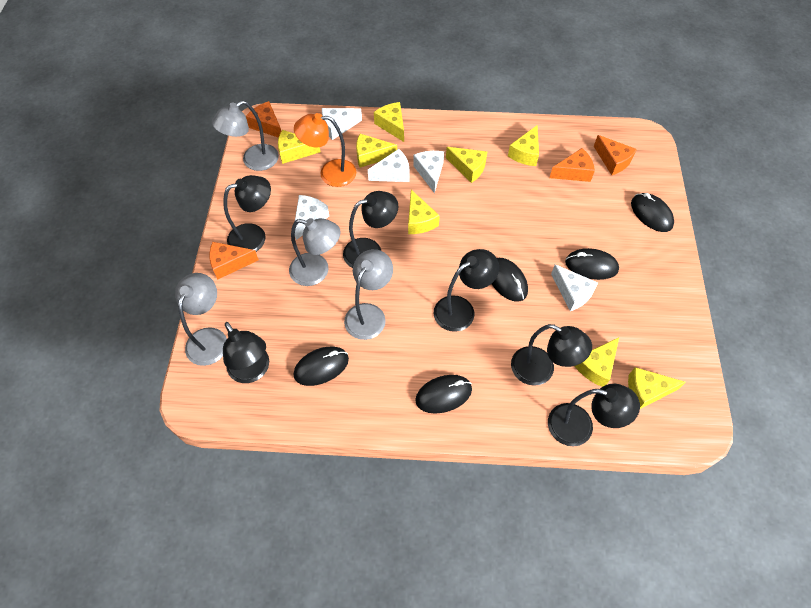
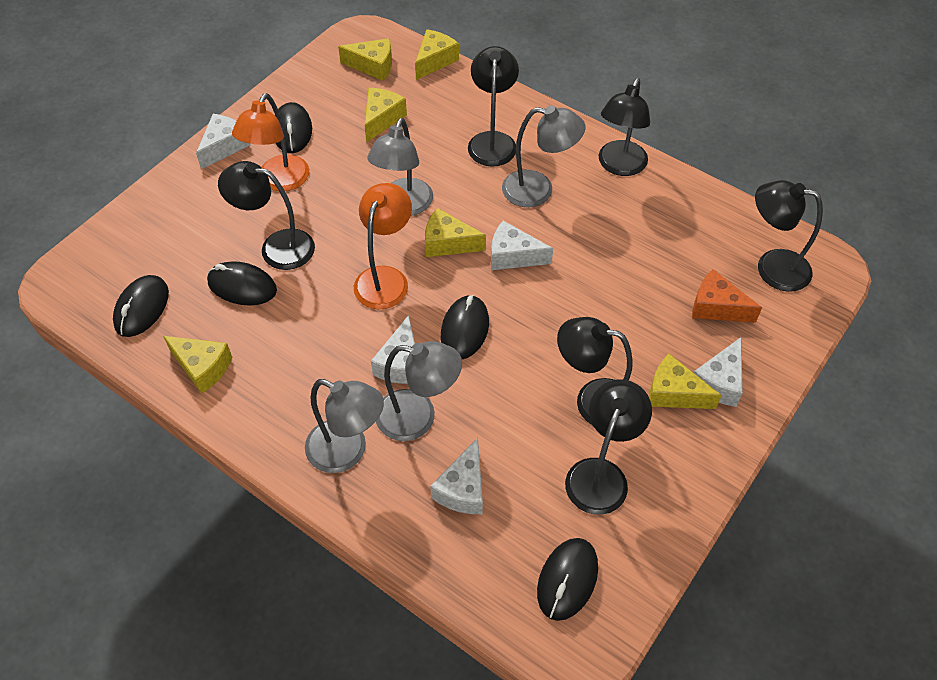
orange cheese: 4 -> 1
orange lamp: 1 -> 2
yellow cheese: 8 -> 6

